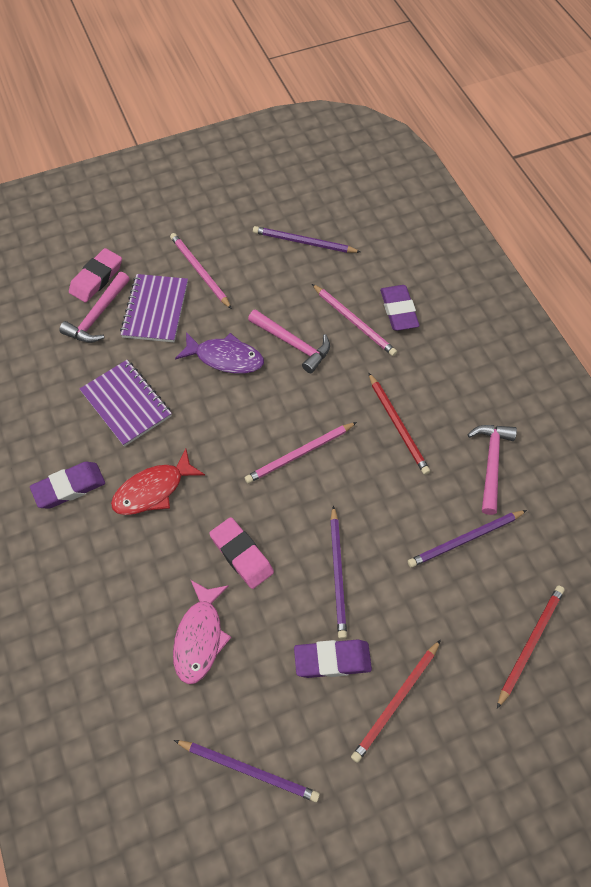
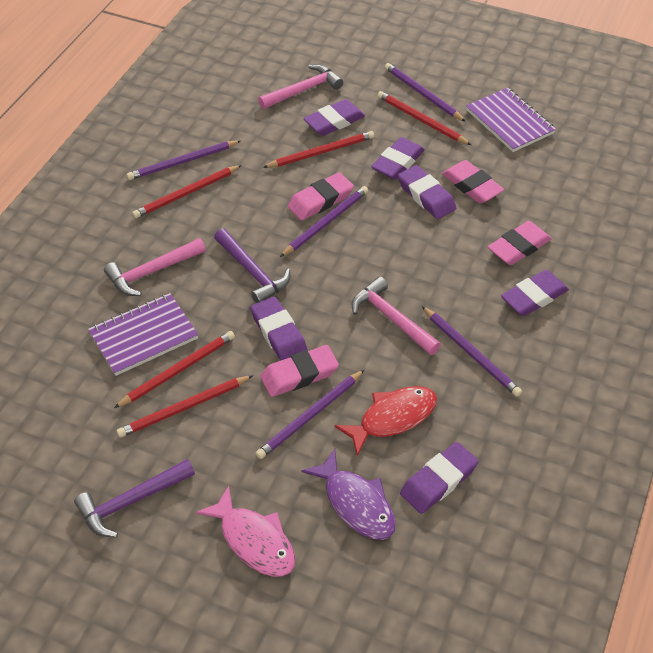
pink eraser: 2 -> 4
pink pencil: 3 -> 0
purple eraser: 3 -> 6
purple hammer: 0 -> 2
purple pencil: 4 -> 5
red pencil: 3 -> 5

